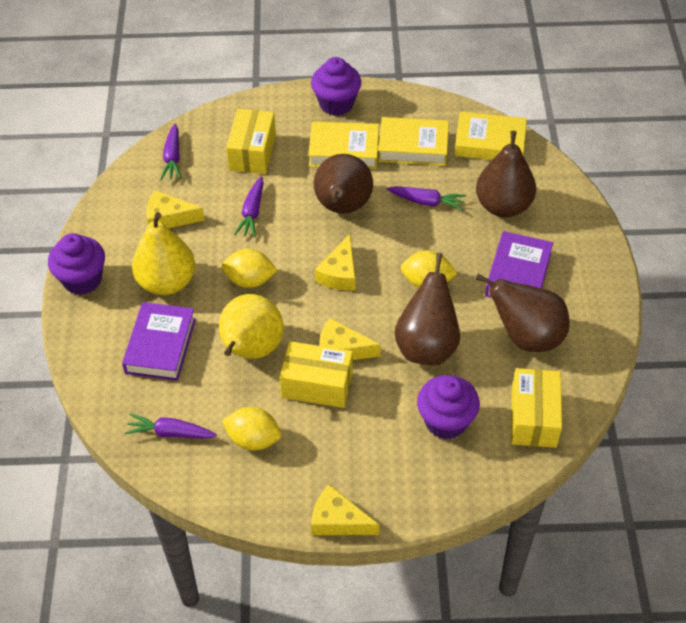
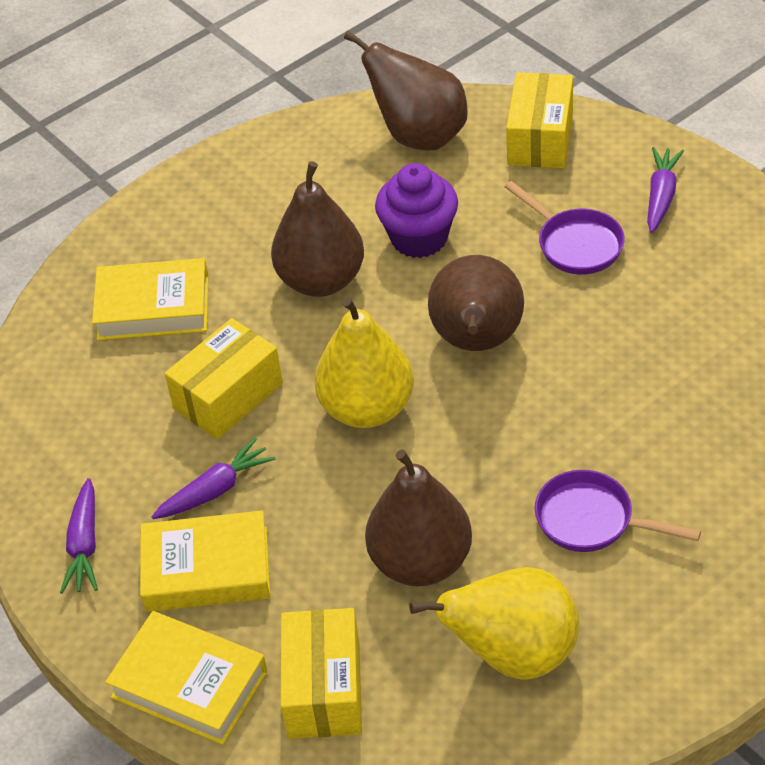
purple book: 2 -> 0
purple carrot: 4 -> 3
purple cupcake: 3 -> 1
purple pan: 0 -> 2
yellow cheese: 4 -> 0
yellow lemon: 3 -> 0

